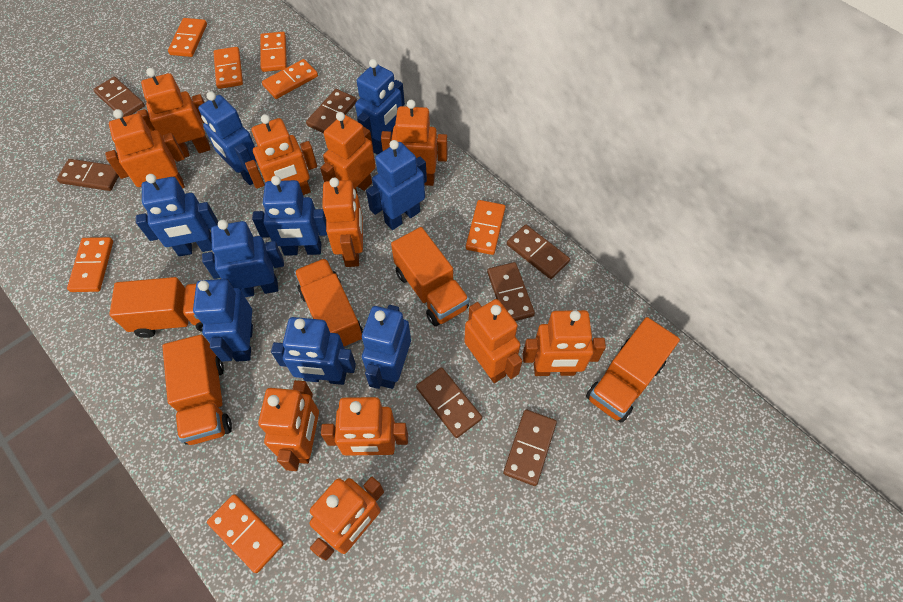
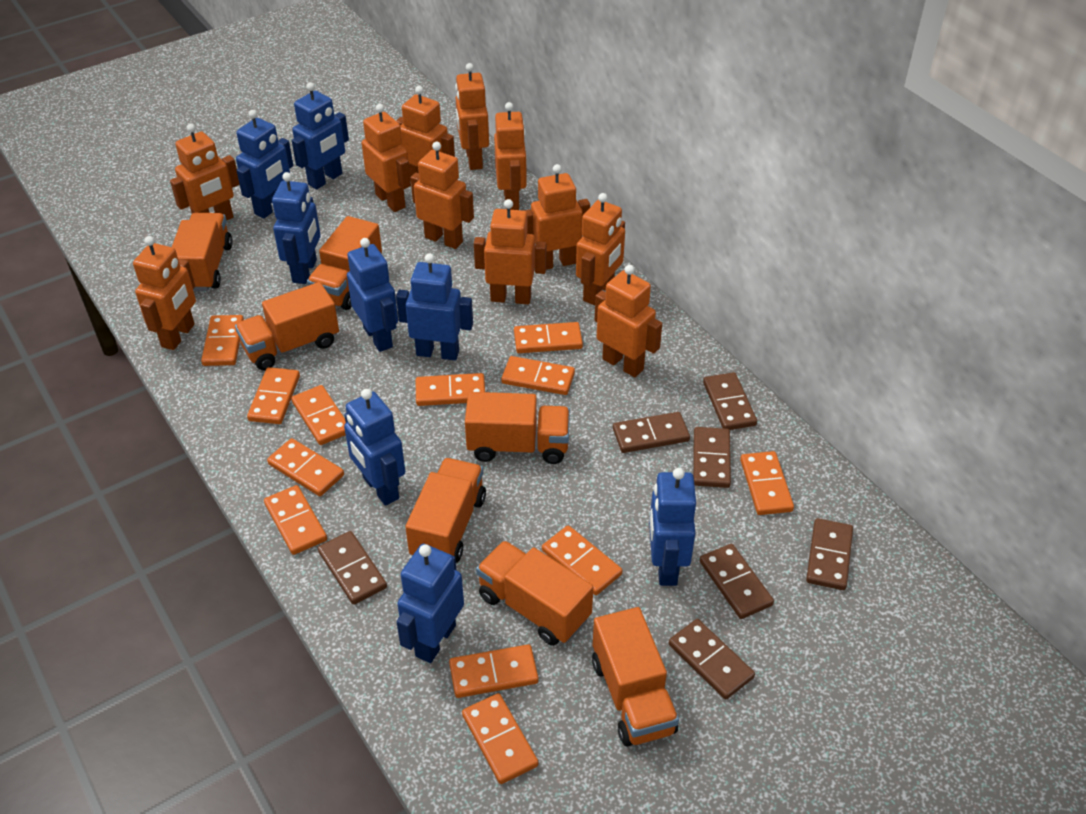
blue robot: 9 -> 8
orange domino: 7 -> 12
orange truck: 5 -> 7

